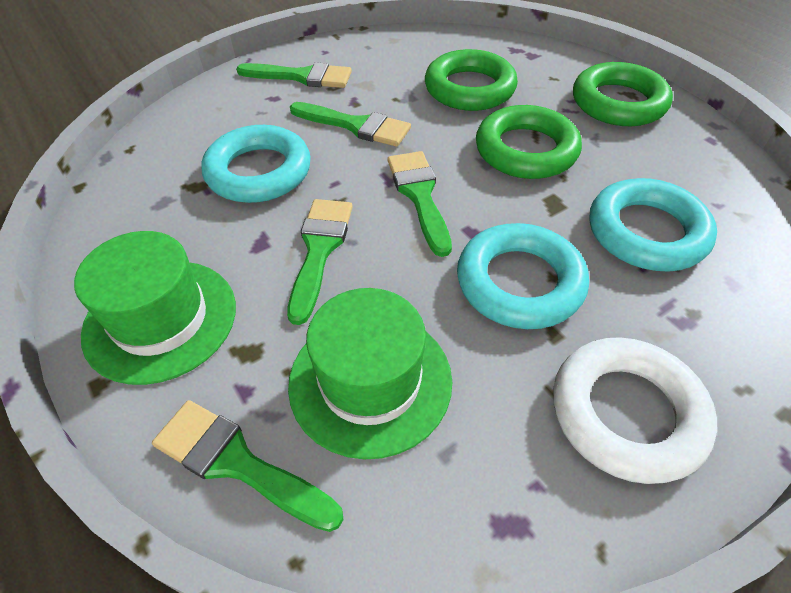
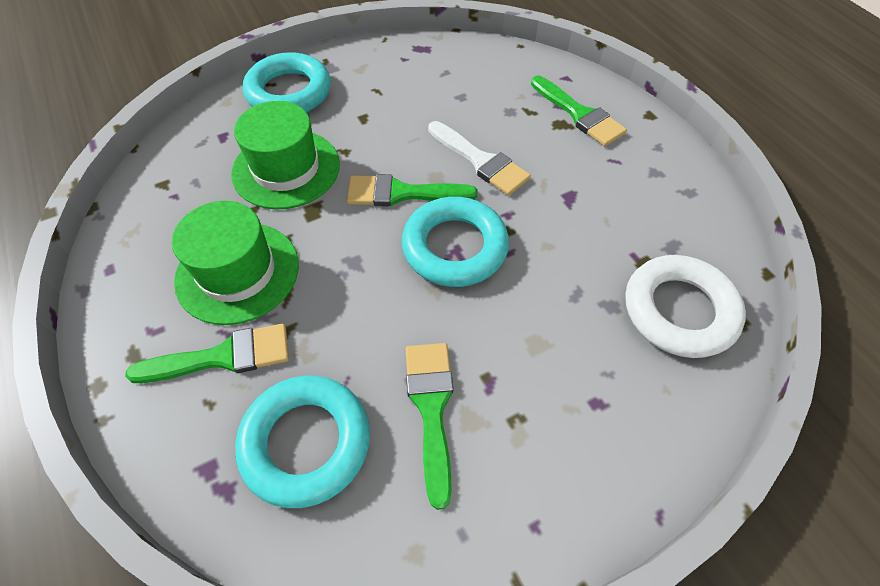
green brush: 5 -> 4
green ring: 3 -> 0
white brush: 0 -> 1

